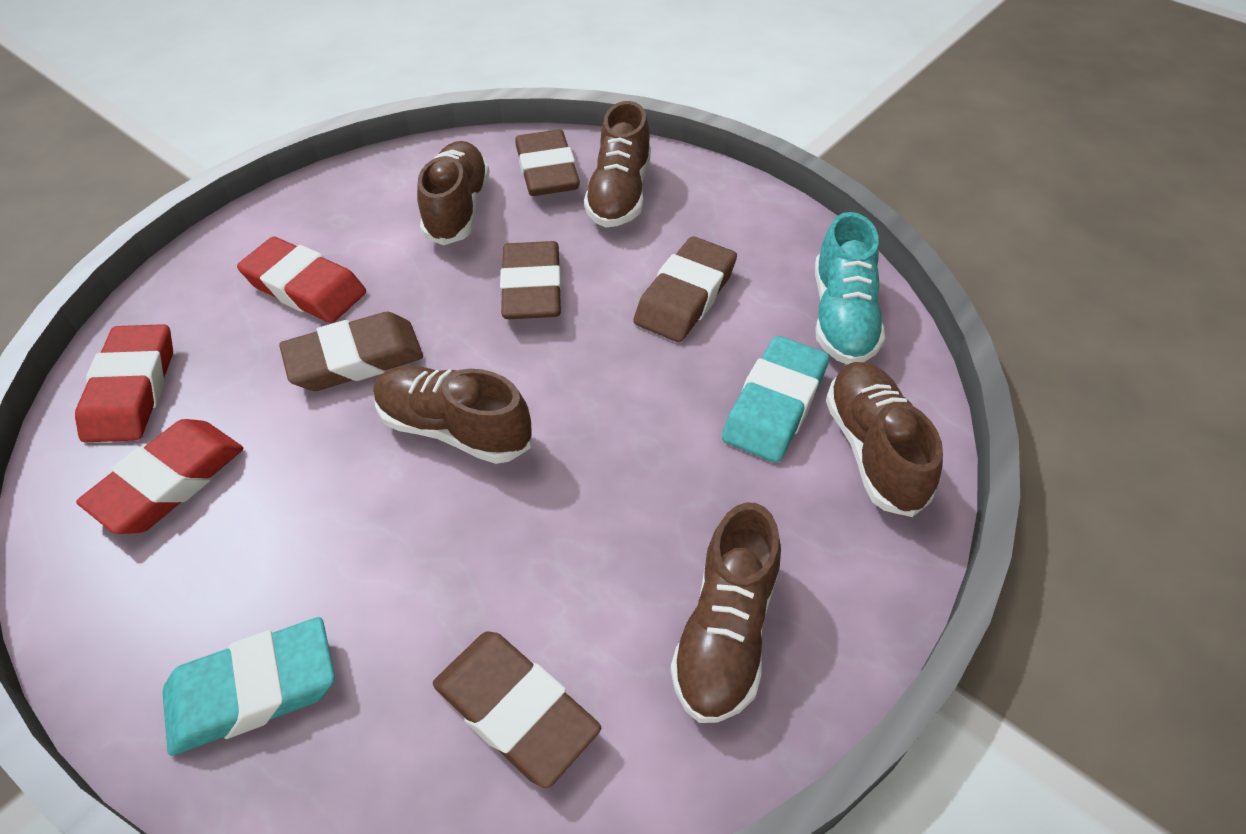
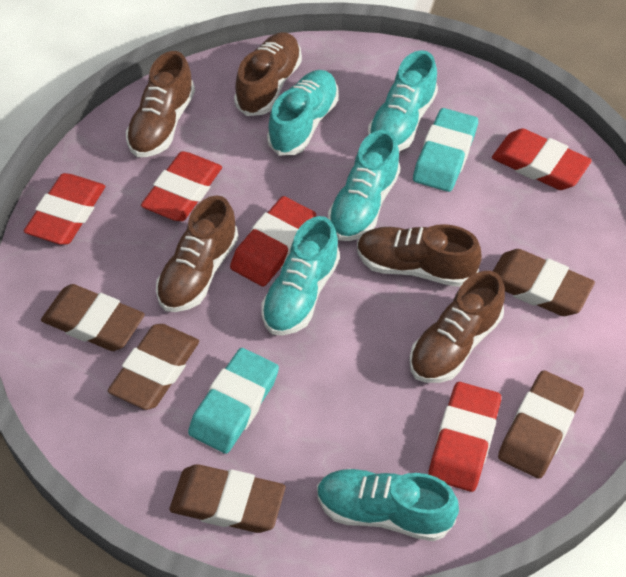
red eraser: 3 -> 5
turquoise shoe: 1 -> 5

